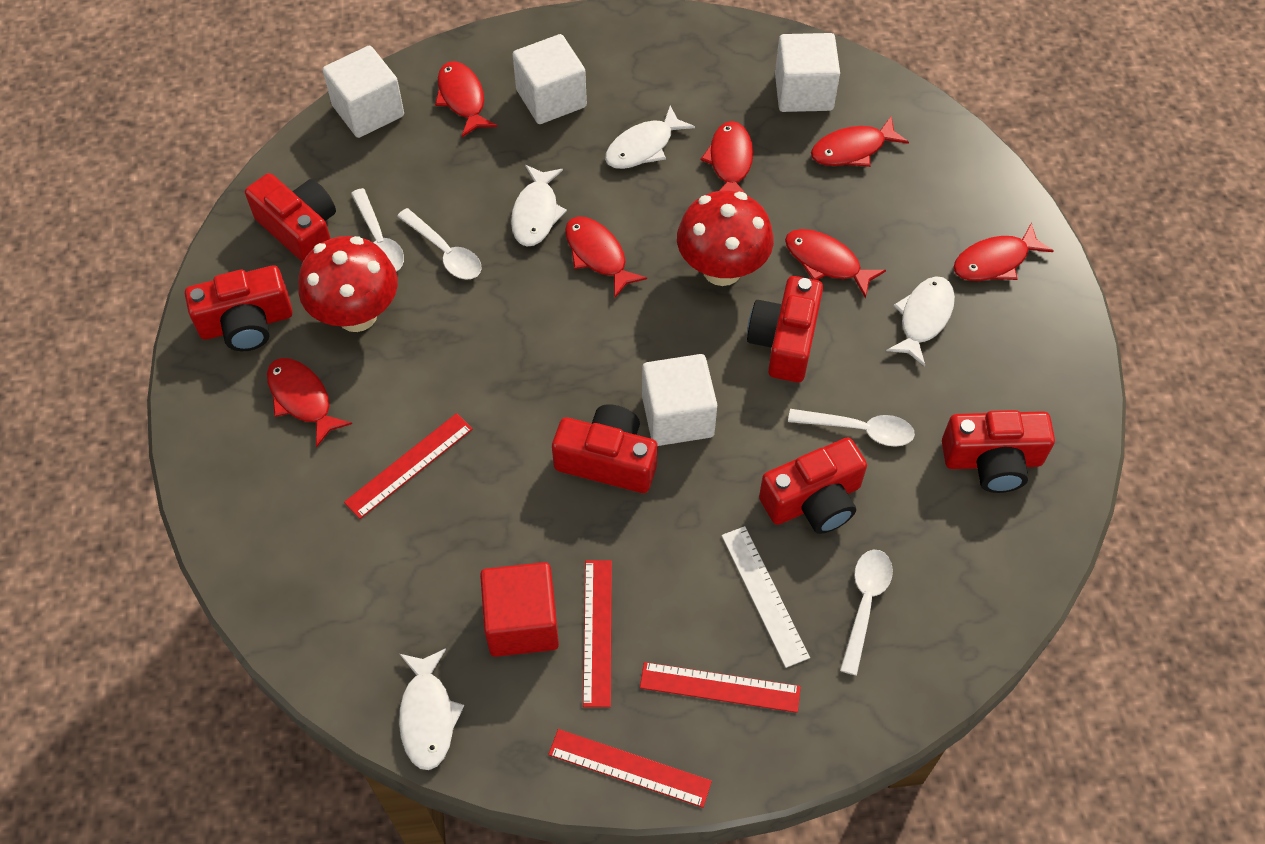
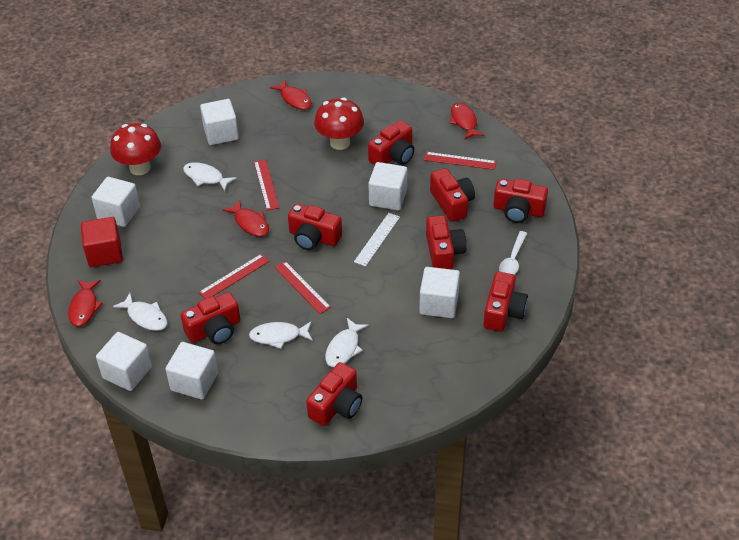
red camera: 6 -> 8
red fish: 7 -> 4
white cube: 4 -> 6
white spoon: 4 -> 1

